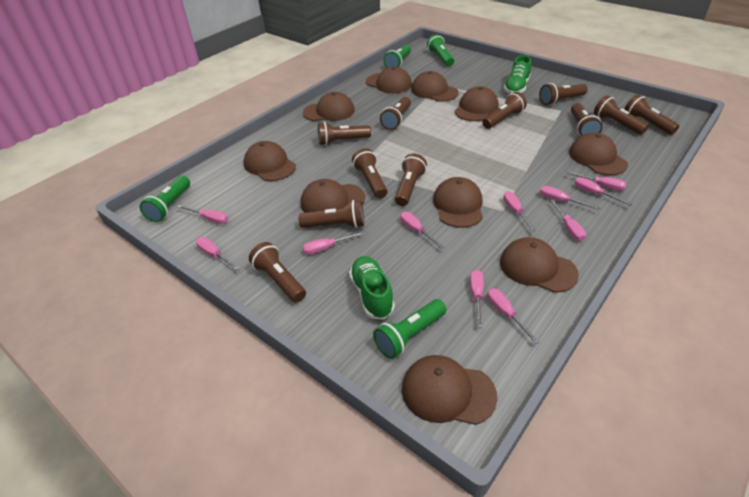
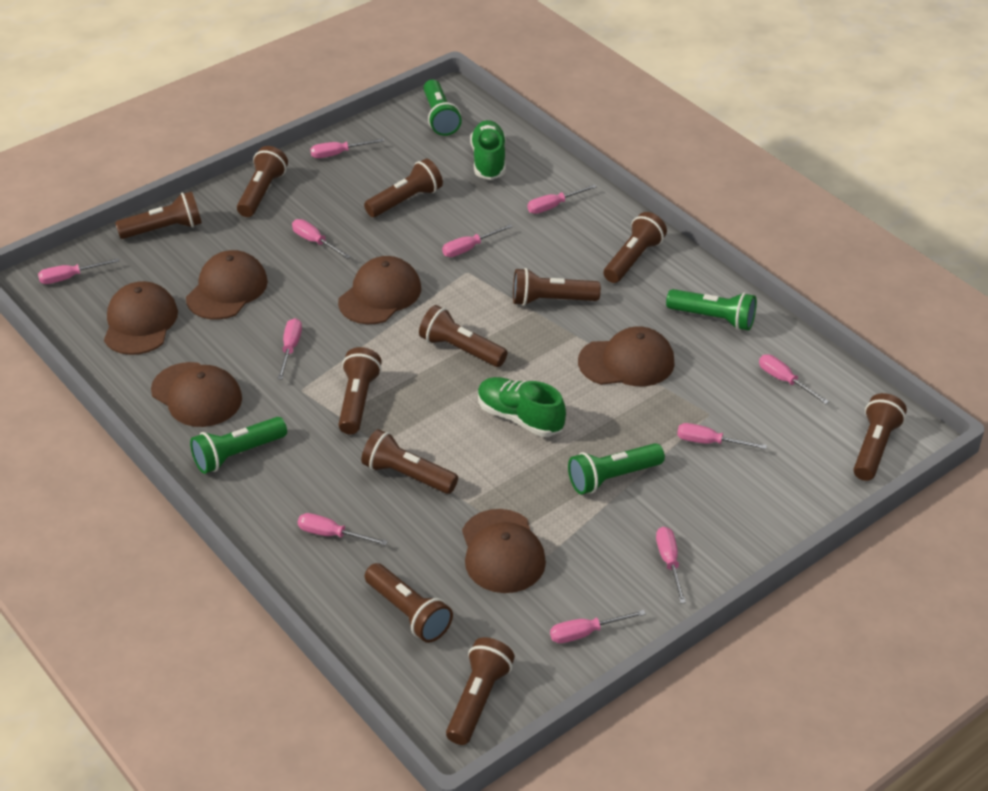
brown cap: 10 -> 6

